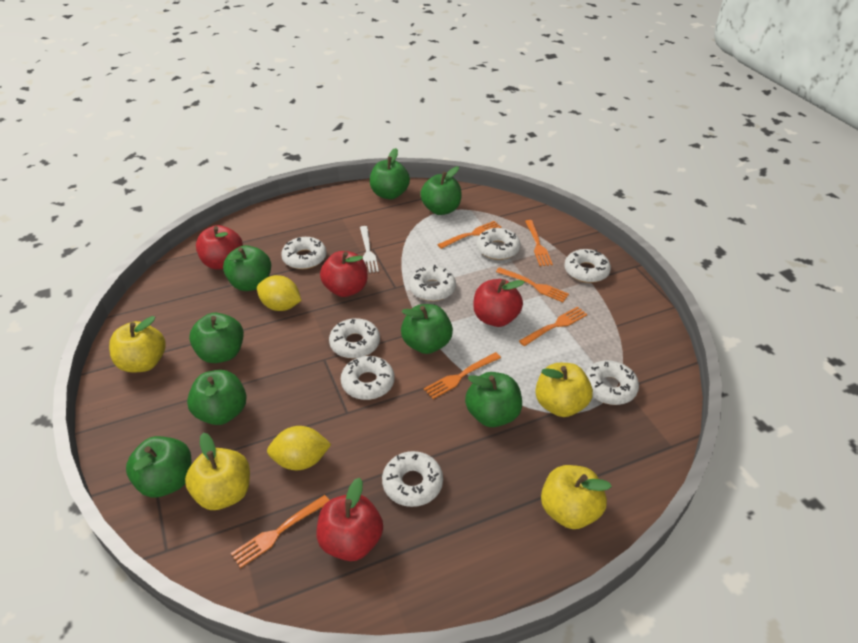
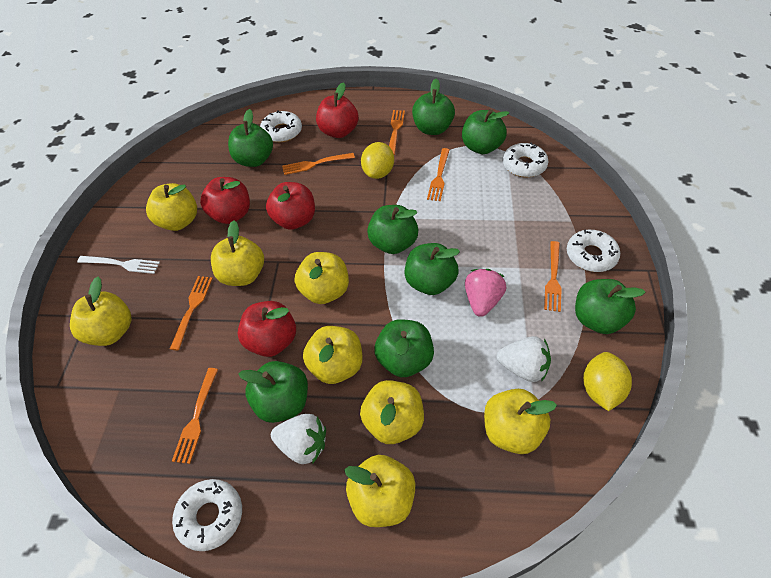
pink strawberry: 0 -> 1
white donut: 8 -> 4
white strawberry: 0 -> 2
yellow apple: 4 -> 8

